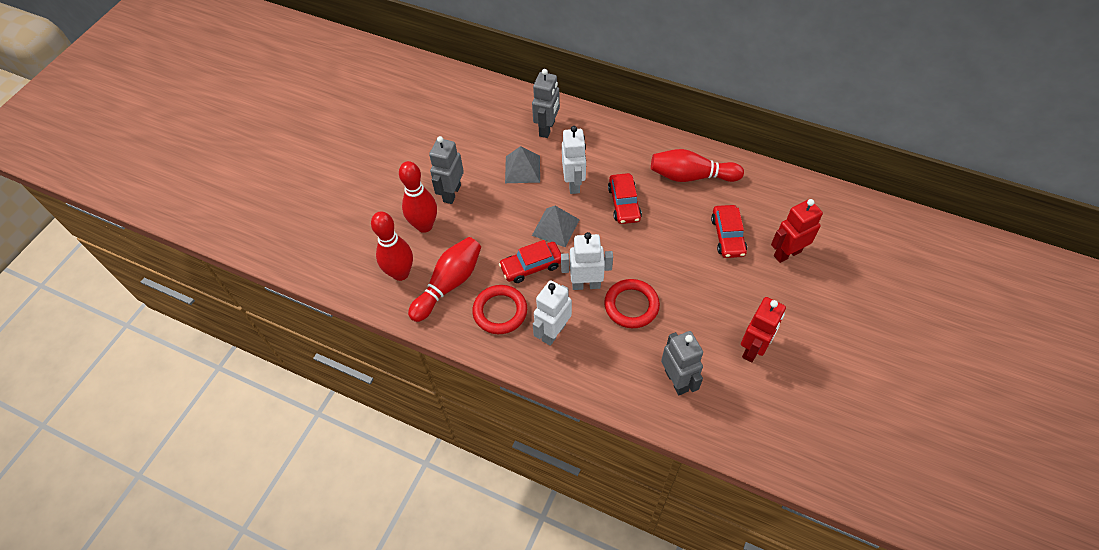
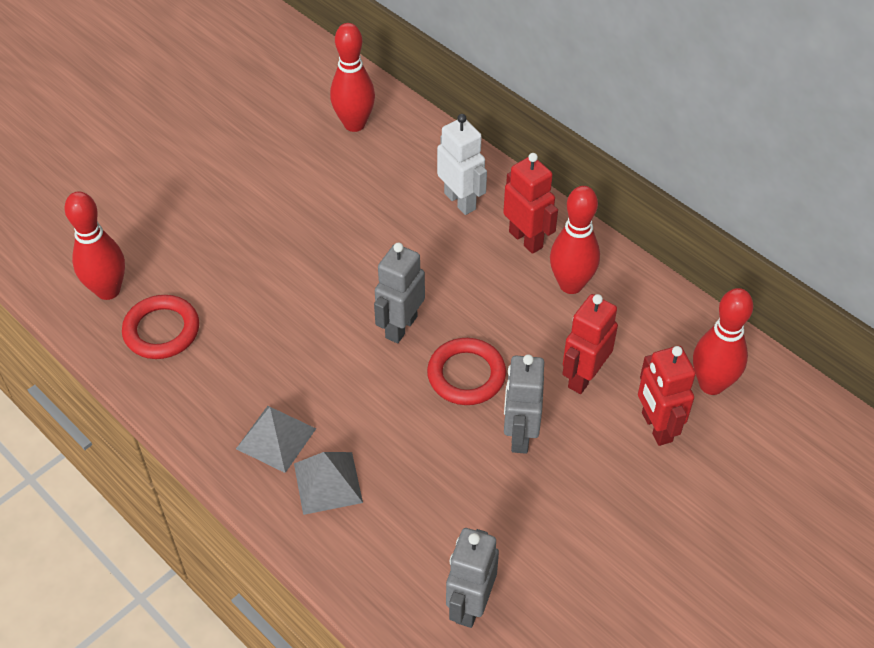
red car: 3 -> 0
red robot: 2 -> 3
white robot: 3 -> 1

